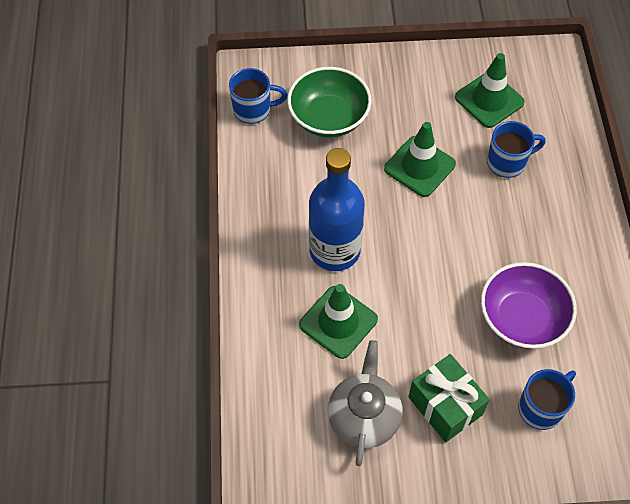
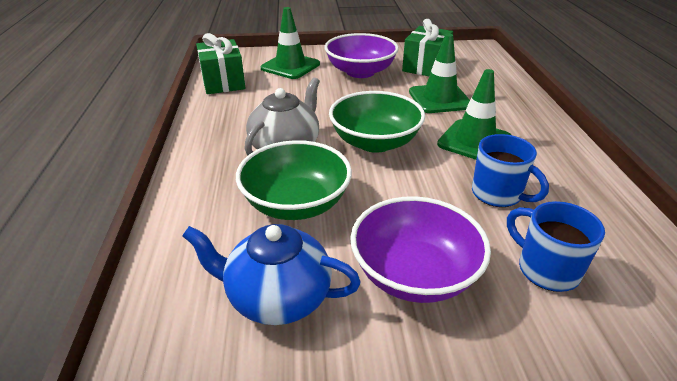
blue bottle: 1 -> 0
blue mug: 3 -> 2
blue teapot: 0 -> 1
green bowl: 1 -> 2
green gift: 1 -> 2
purple bowl: 1 -> 2

